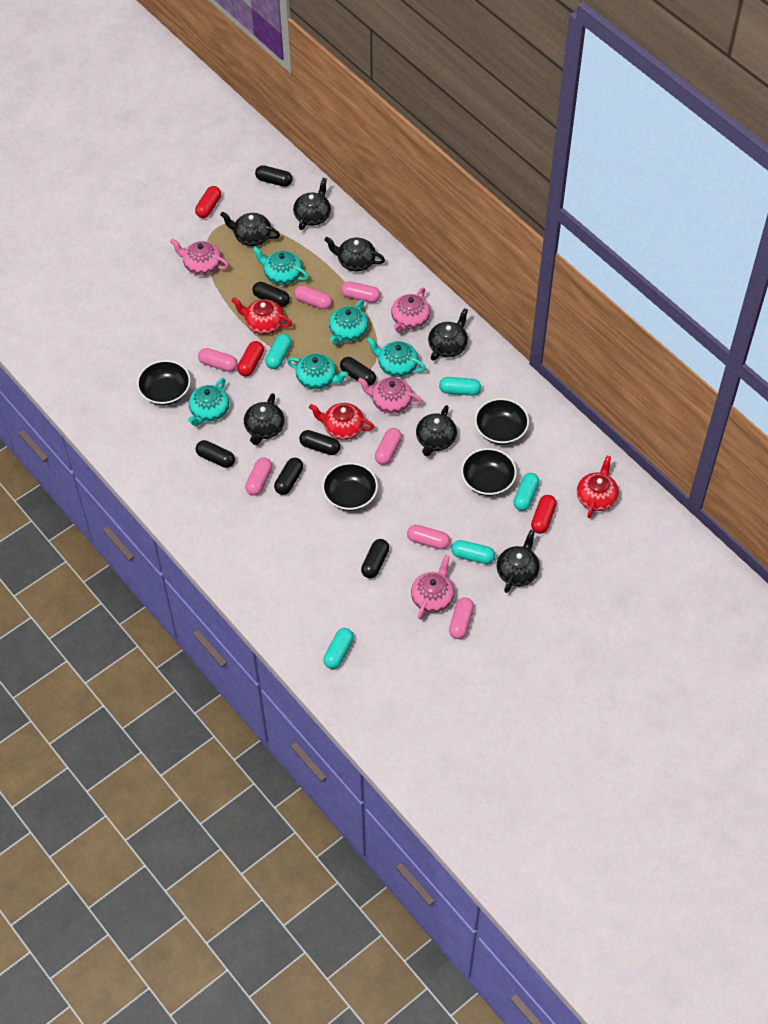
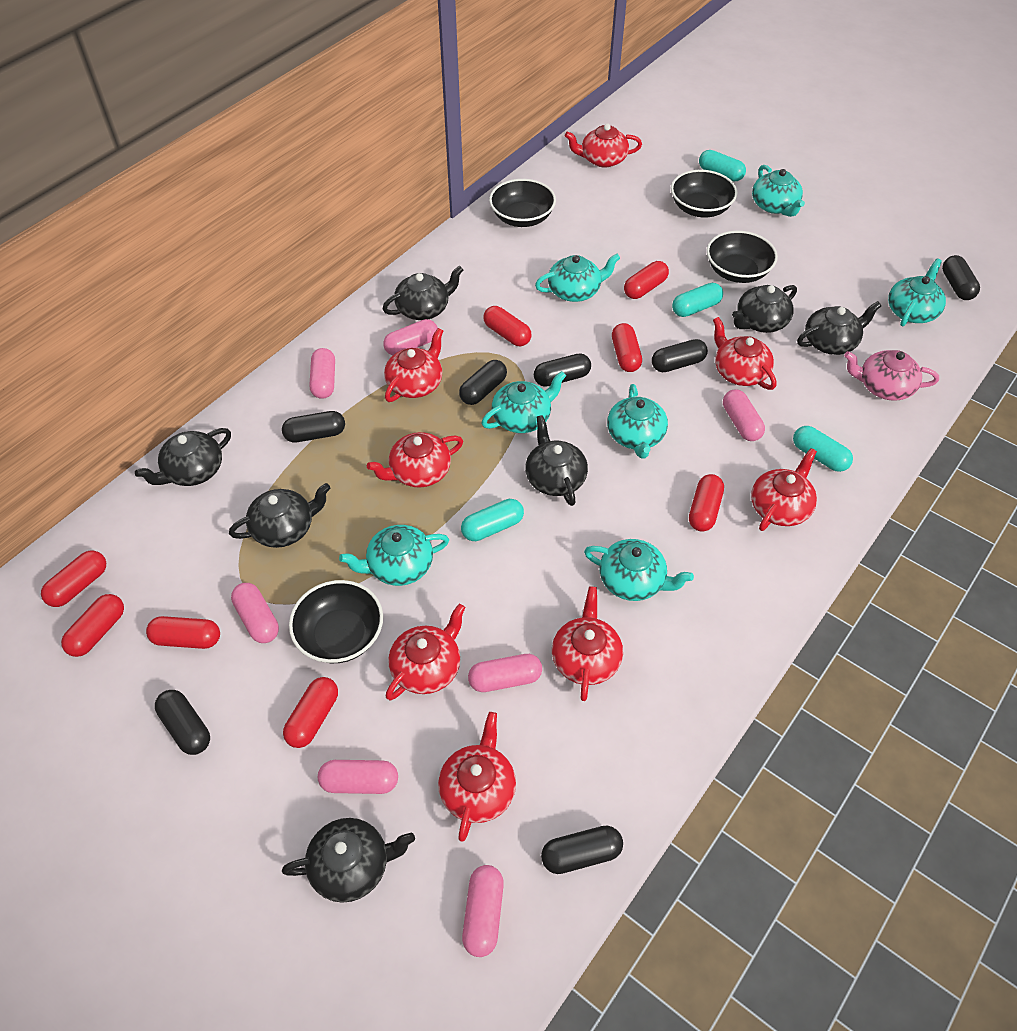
pink teapot: 4 -> 1
red capsule: 3 -> 8
red teapot: 3 -> 8
turquoise capsule: 5 -> 4
turquoise teapot: 5 -> 7

